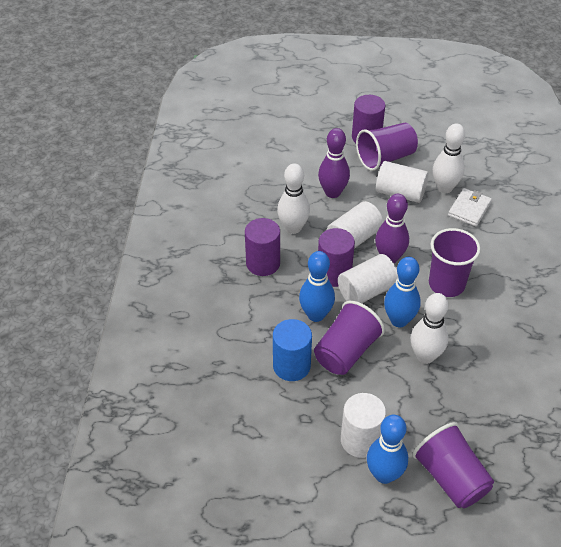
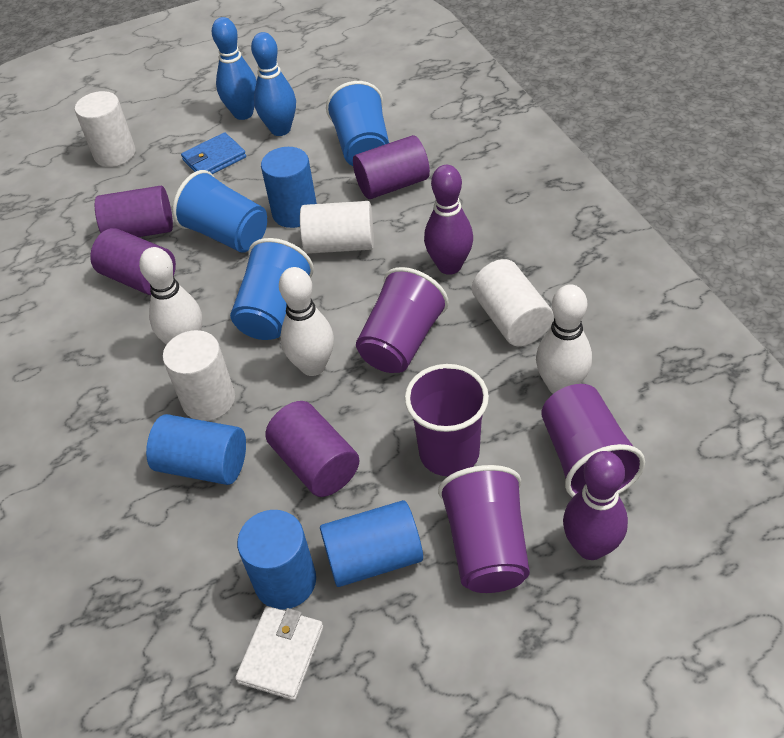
blue bowling pin: 3 -> 2
blue cup: 0 -> 3
blue cylinder: 1 -> 4
blue wallet: 0 -> 1
purple cylinder: 3 -> 4

